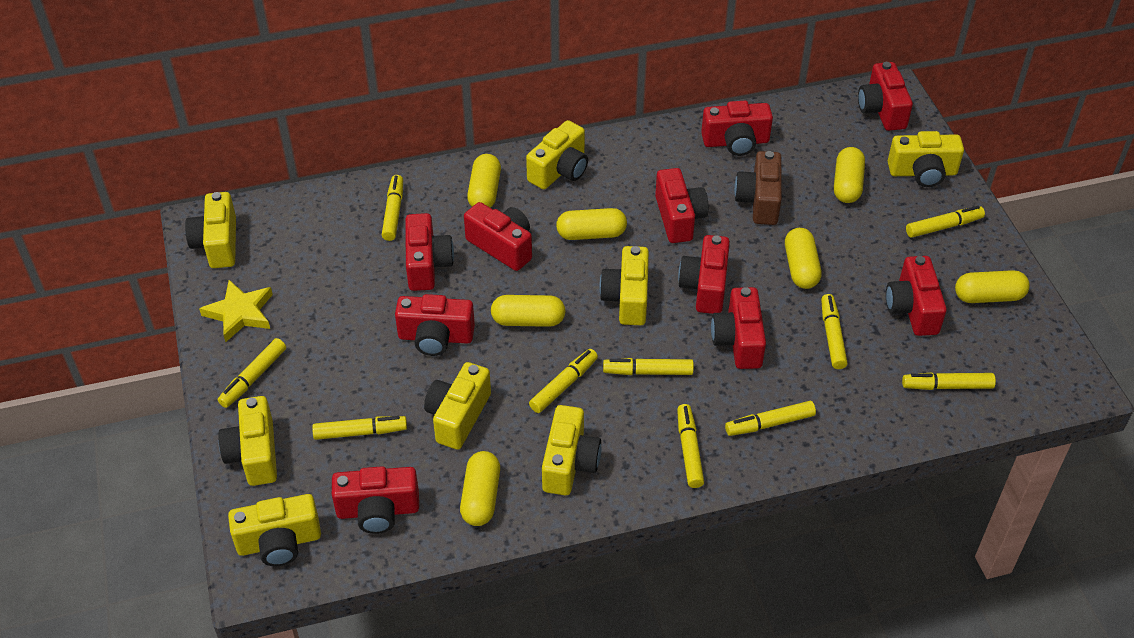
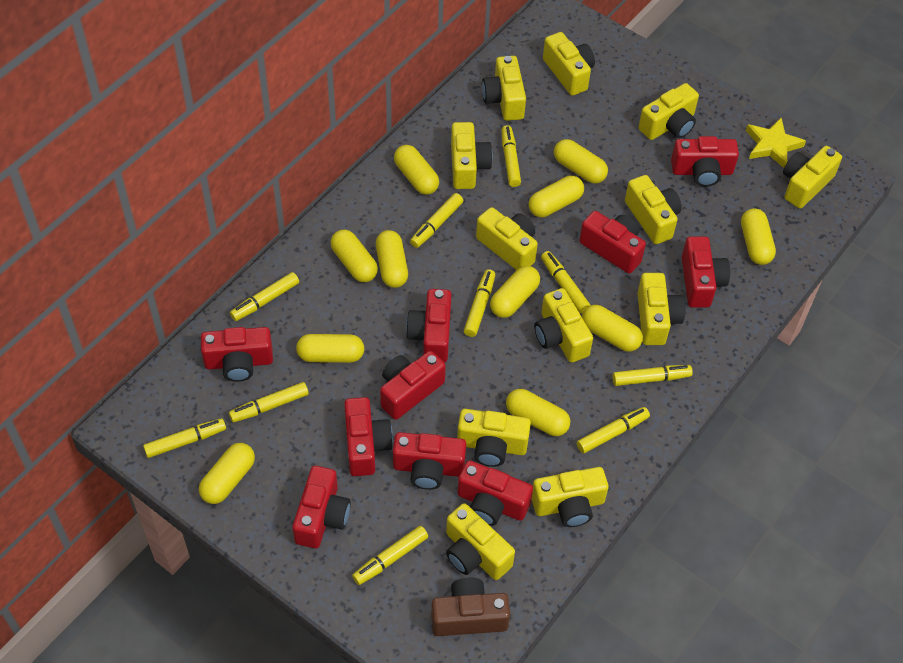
yellow camera: 8 -> 12
yellow capsule: 7 -> 11

